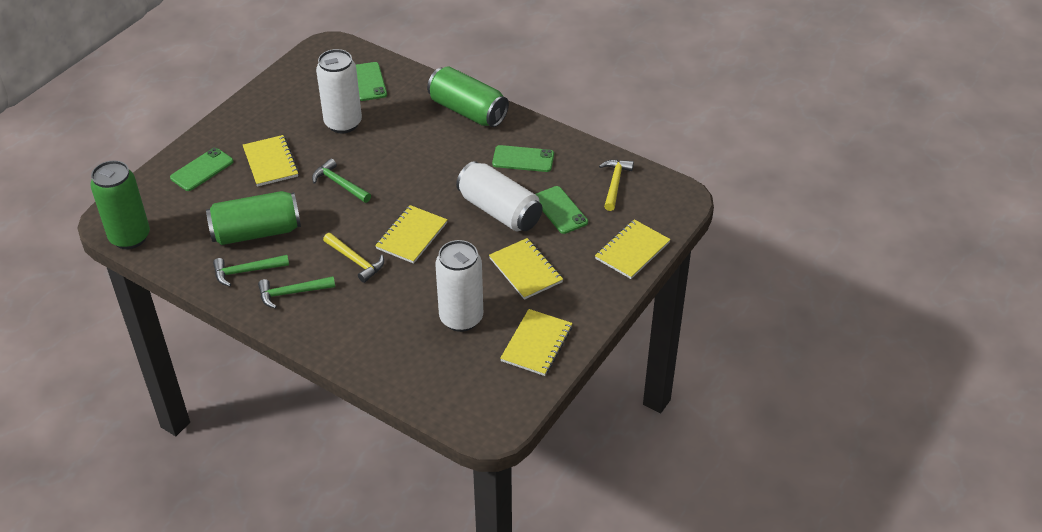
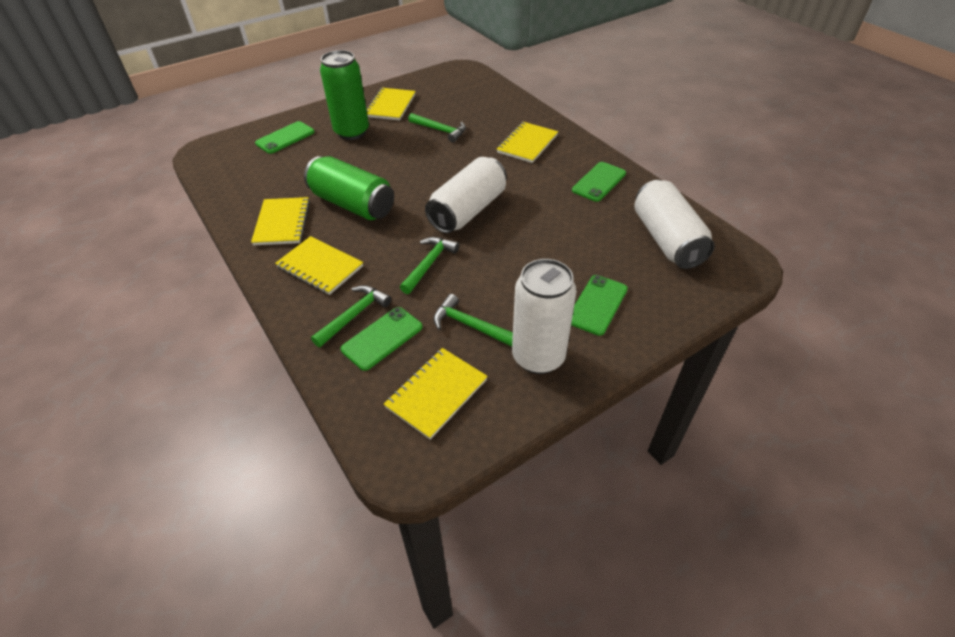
green can: 3 -> 2
green hammer: 3 -> 4
yellow hammer: 2 -> 0

